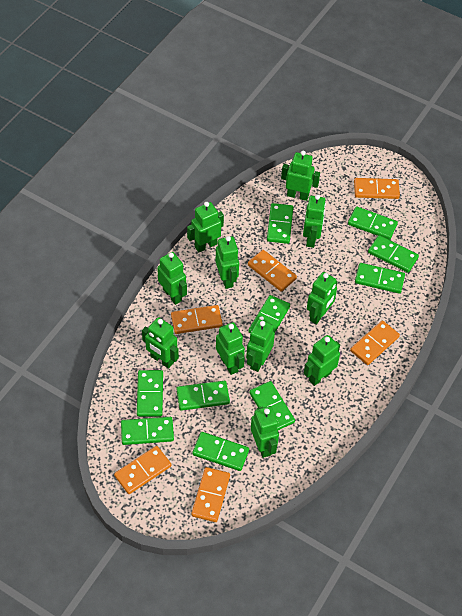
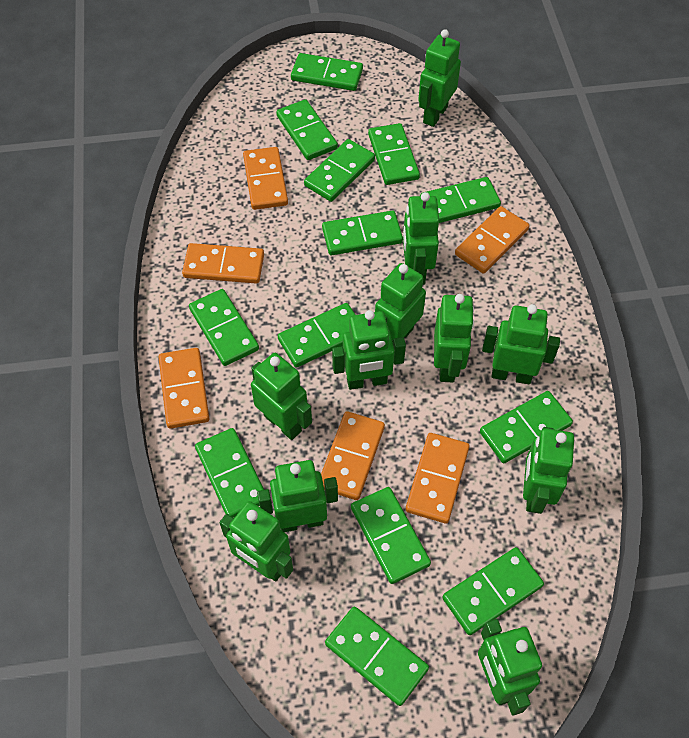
green domino: 10 -> 13

